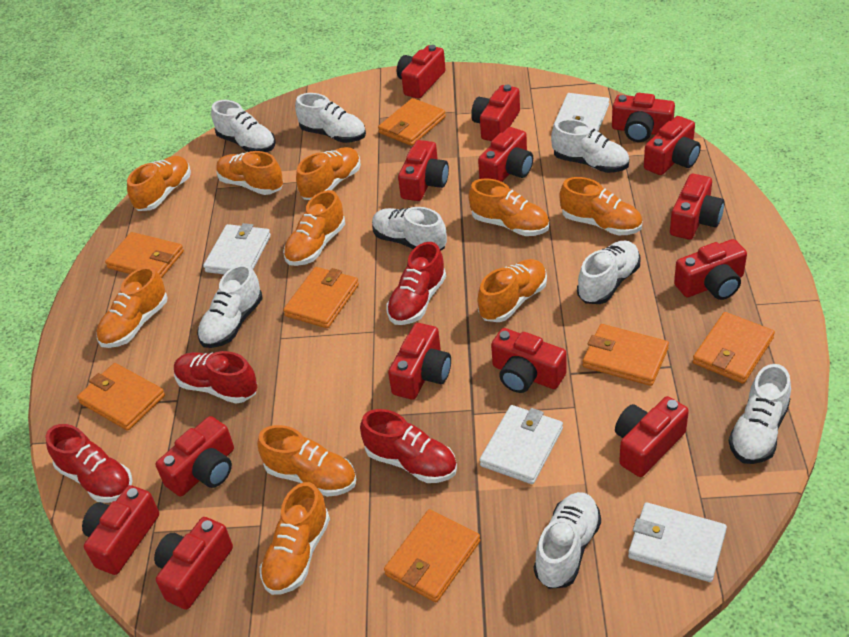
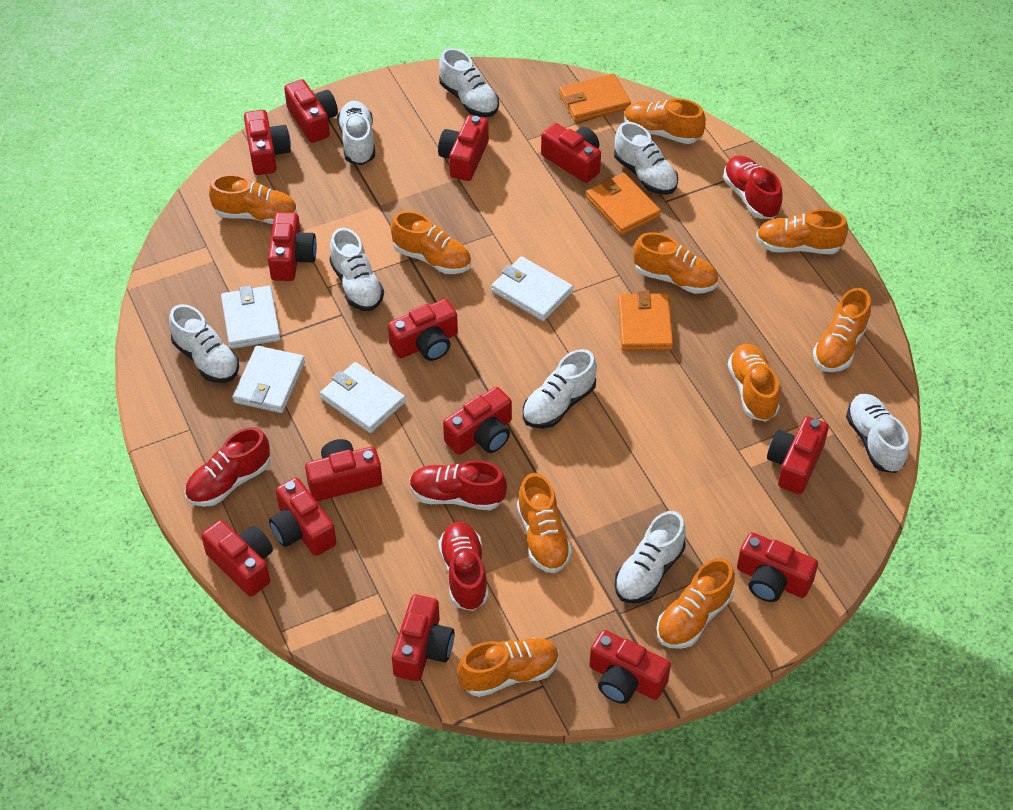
orange wallet: 7 -> 3

